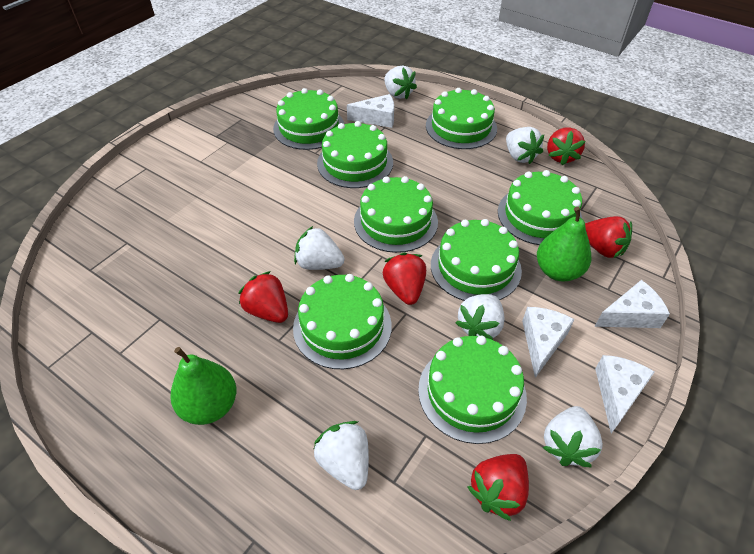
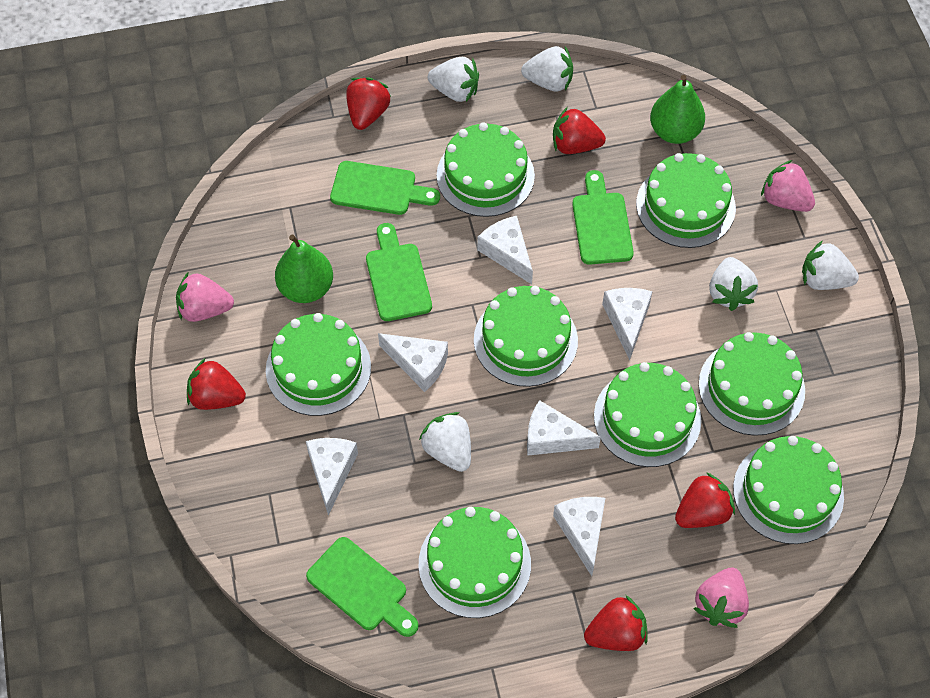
green cutting board: 0 -> 4
pink strawberry: 0 -> 3
white cheese: 4 -> 6
white strawberry: 6 -> 5

